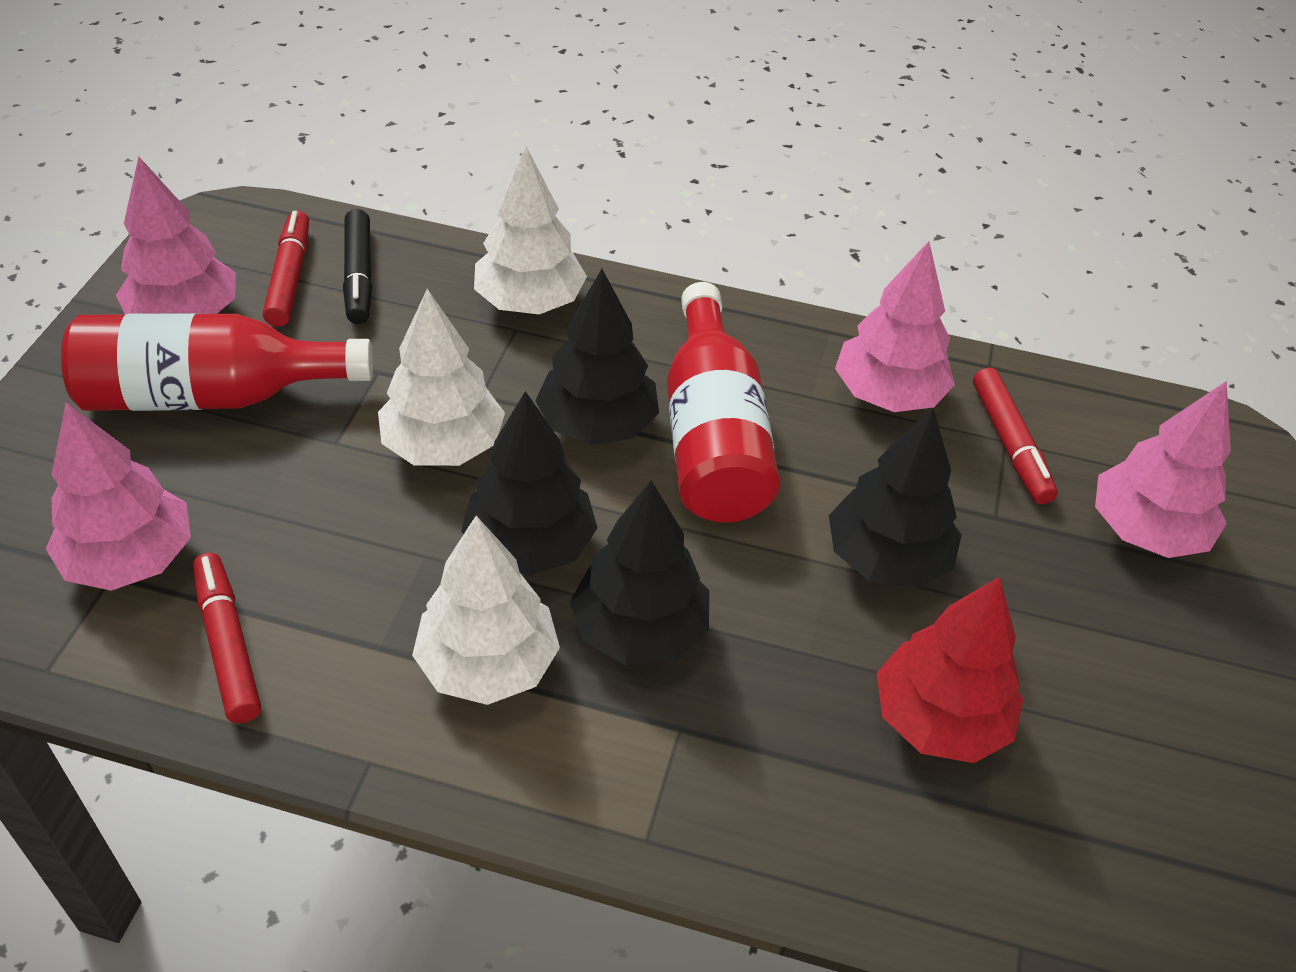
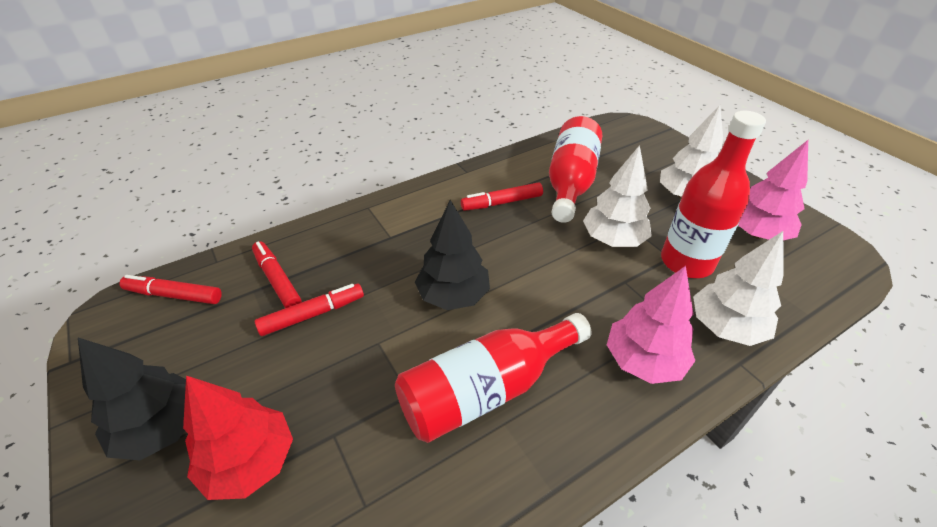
black marker: 1 -> 0
black tree: 4 -> 2
pink tree: 4 -> 2
red bottle: 2 -> 3
red marker: 3 -> 4

